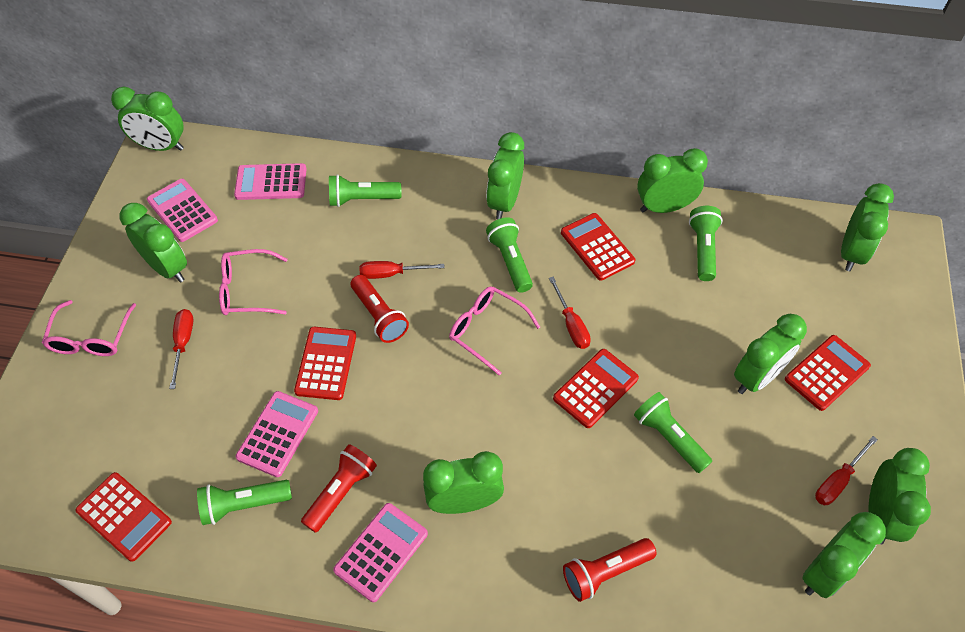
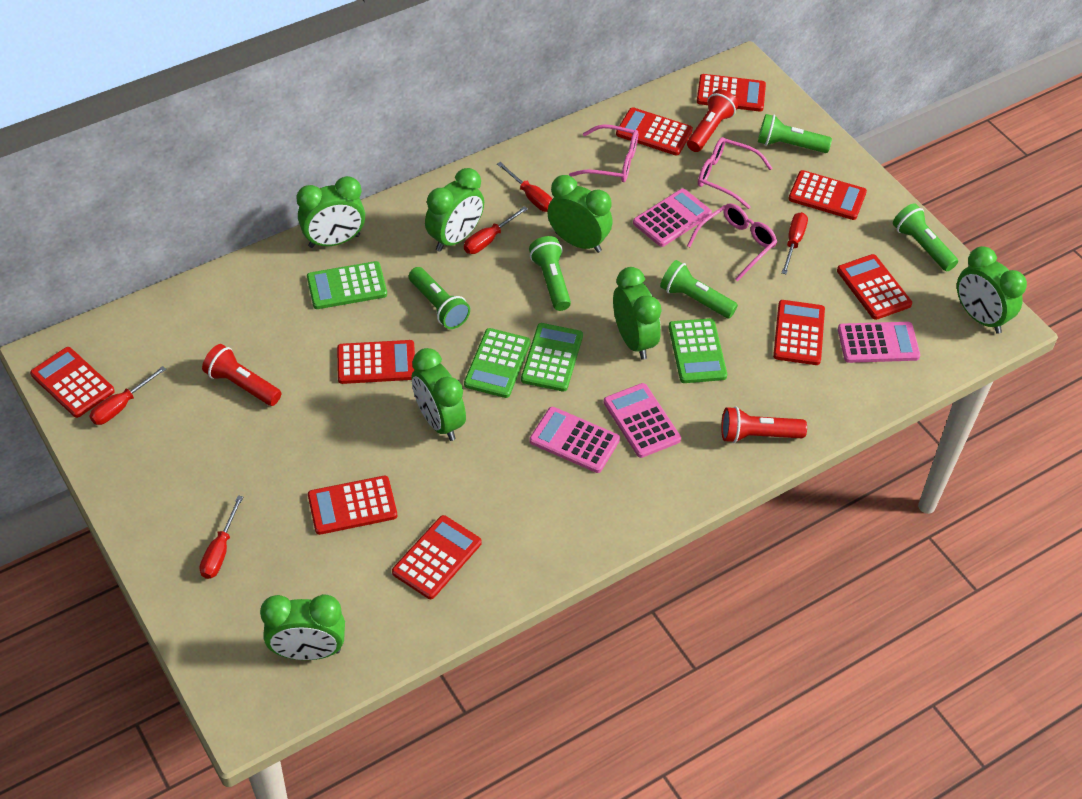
green calculator: 0 -> 4
green clock: 9 -> 7
red calculator: 5 -> 9
red screwdriver: 4 -> 5

